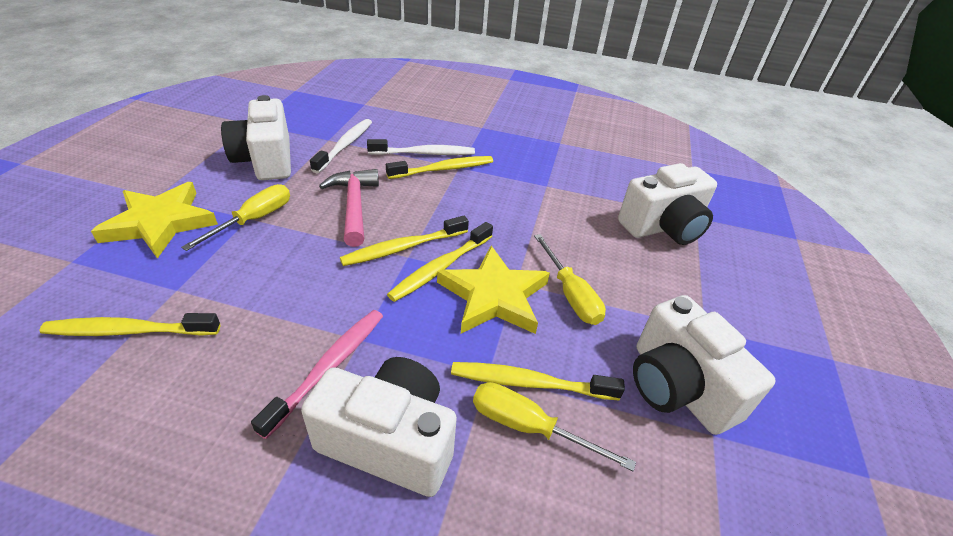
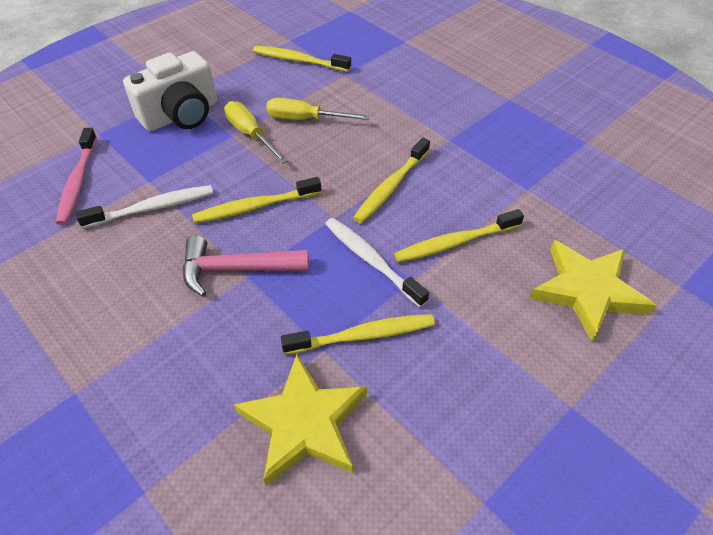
white camera: 4 -> 1
yellow screwdriver: 3 -> 2

